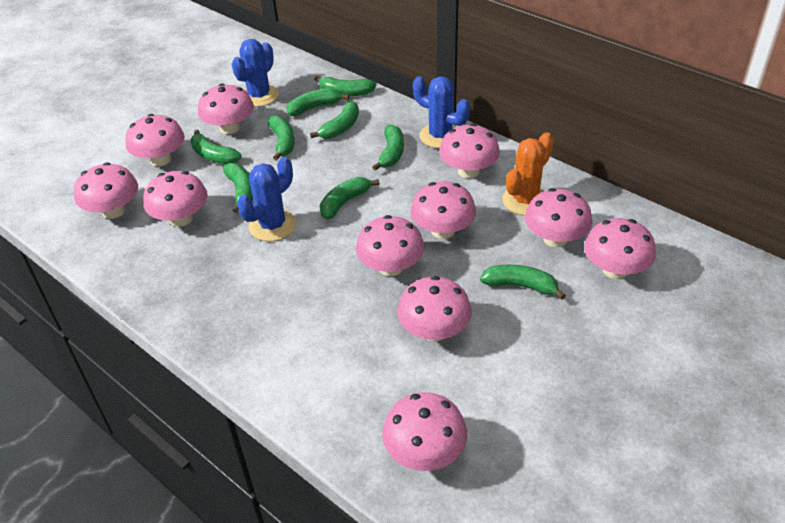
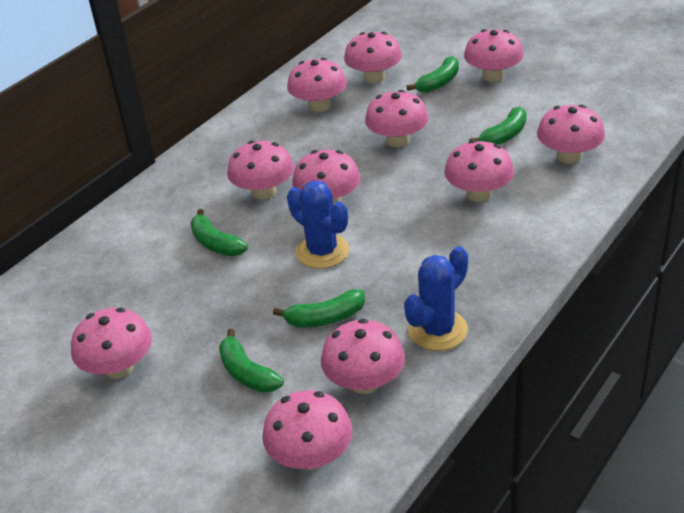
blue cactus: 3 -> 2
green banana: 9 -> 5
orange cactus: 1 -> 0

